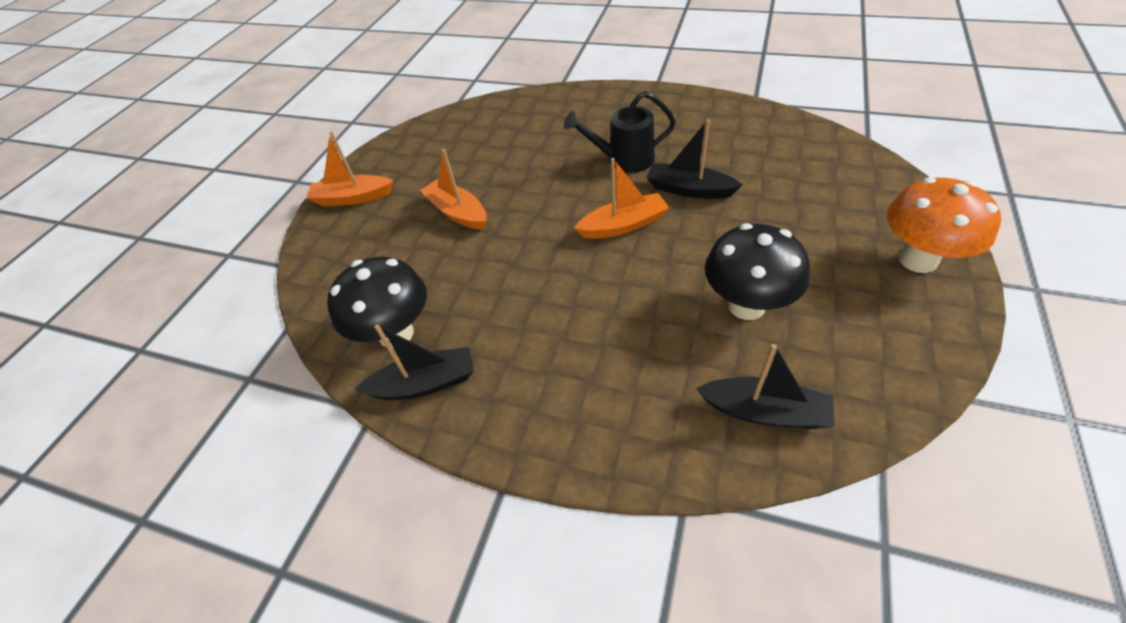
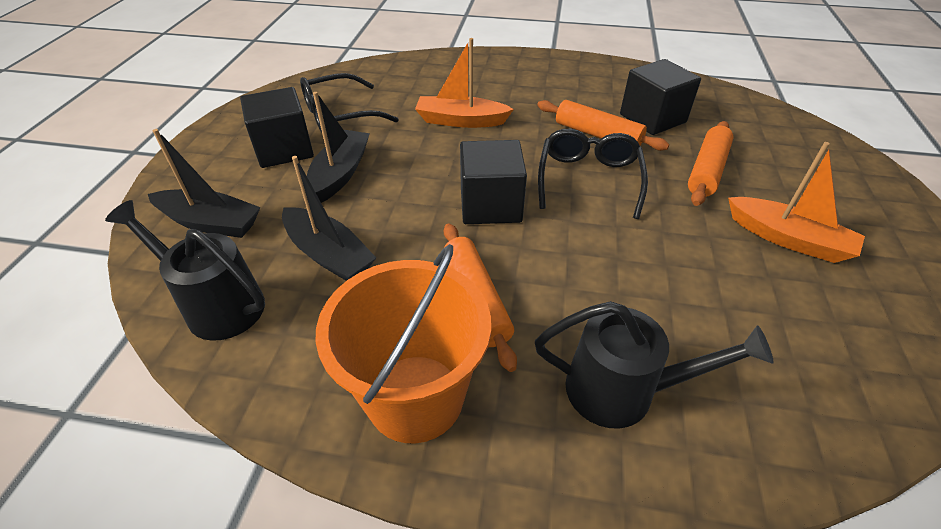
black cube: 0 -> 3
black glasses: 0 -> 2
black mushroom: 2 -> 0
black watering can: 1 -> 2
orange boat: 3 -> 2
orange bucket: 0 -> 1
orange mushroom: 1 -> 0
orange rolling pin: 0 -> 3

